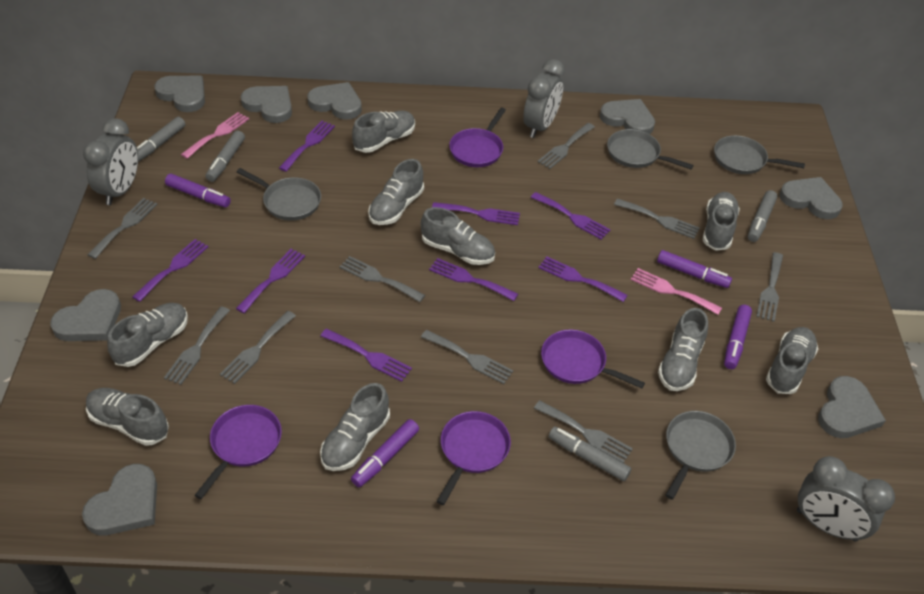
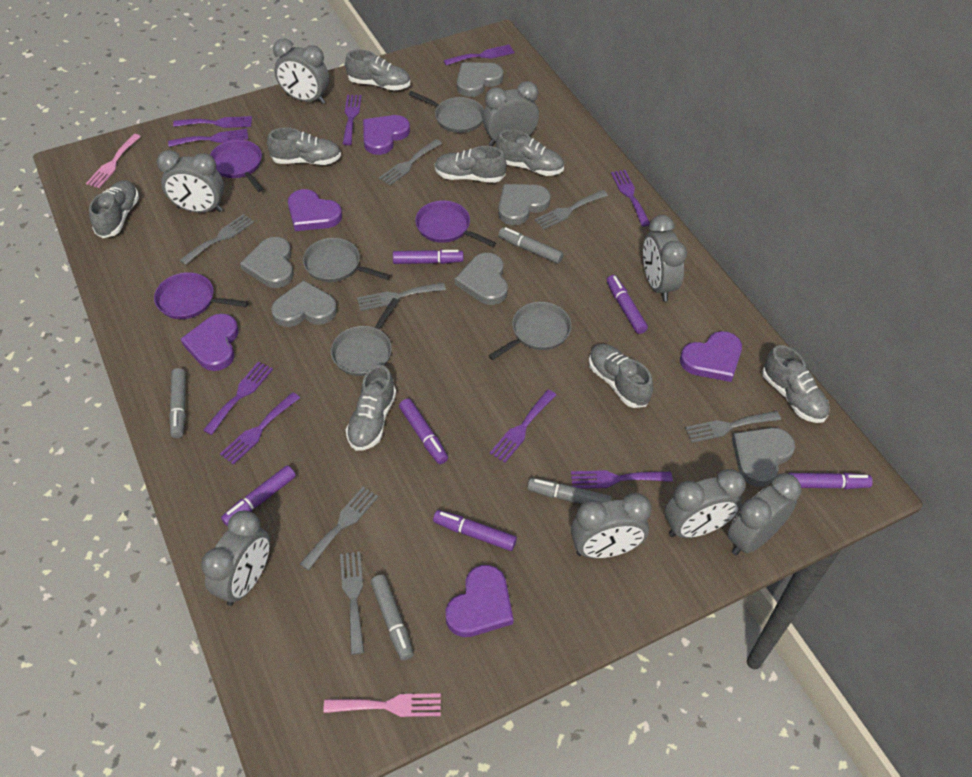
grey clock: 3 -> 8
grey fork: 9 -> 7
grey heart: 8 -> 6
grey shoe: 9 -> 8
purple fork: 8 -> 9
purple heart: 0 -> 5
purple marker: 4 -> 6
purple pan: 4 -> 3

